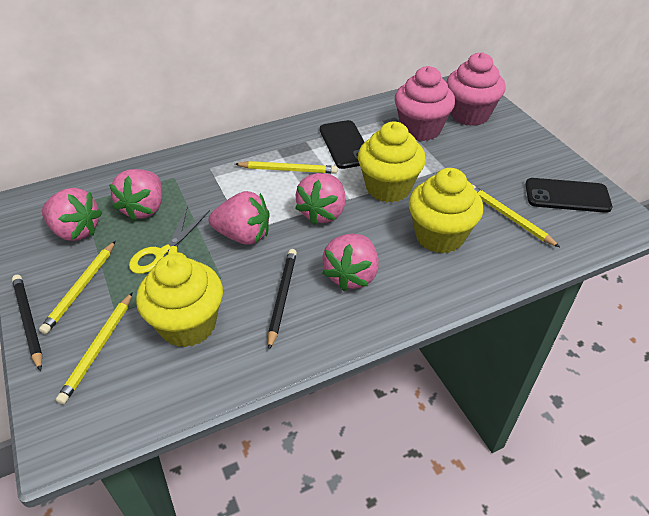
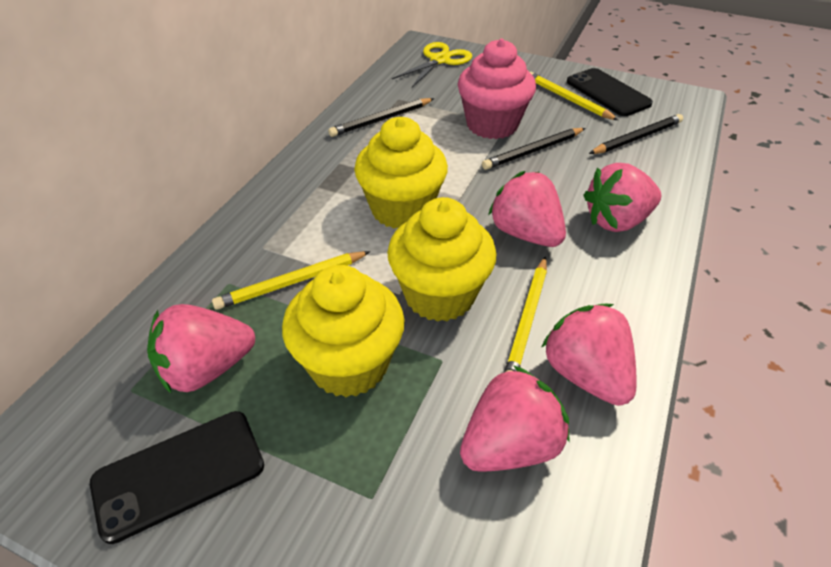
black pencil: 2 -> 3
pink cupcake: 2 -> 1
yellow pencil: 4 -> 3

